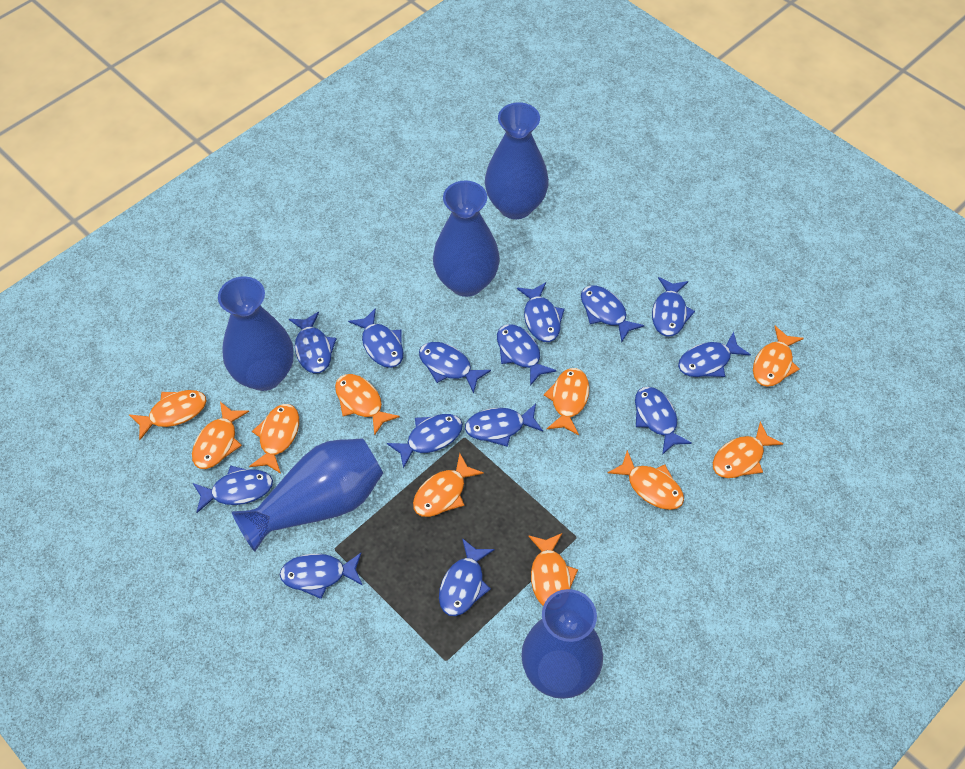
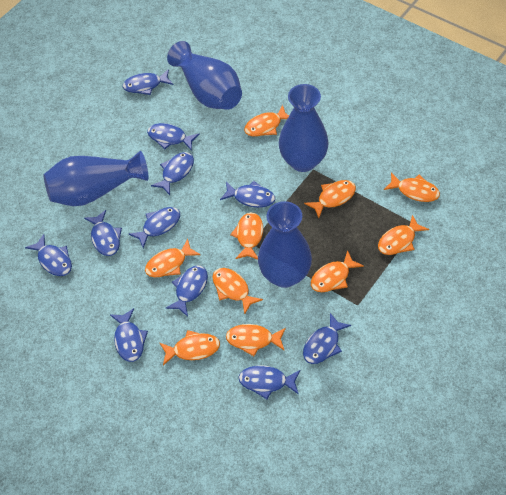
blue fish: 14 -> 11
blue vase: 5 -> 4

